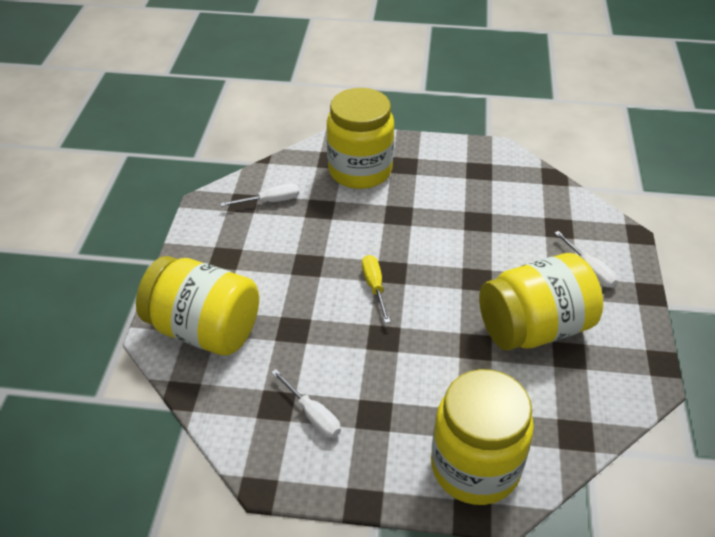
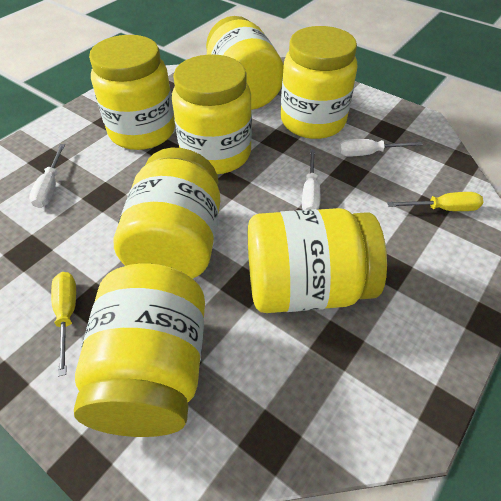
yellow jar: 4 -> 7
yellow screwdriver: 1 -> 2

